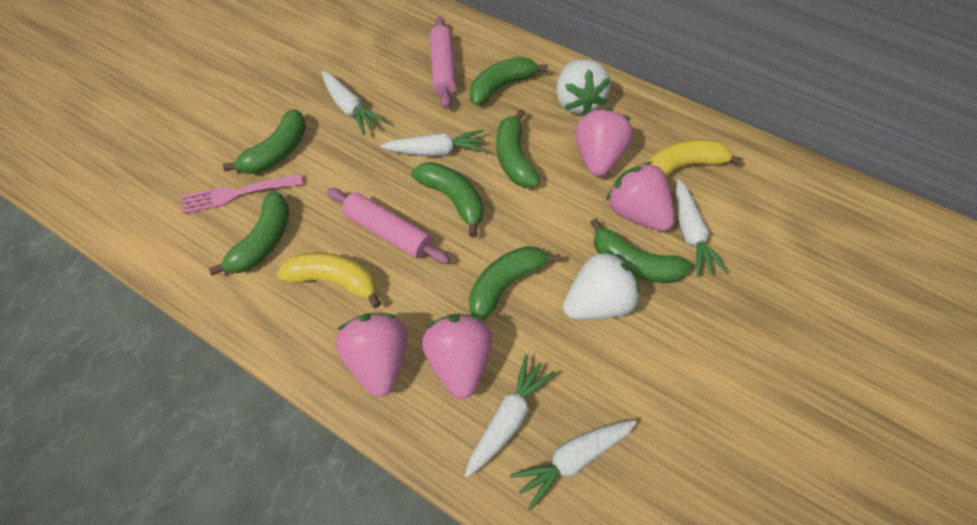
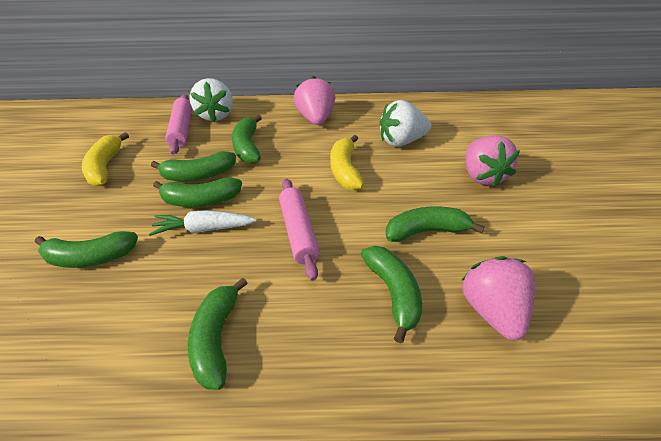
pink fork: 1 -> 0
pink strawberry: 4 -> 3
white carrot: 5 -> 1

